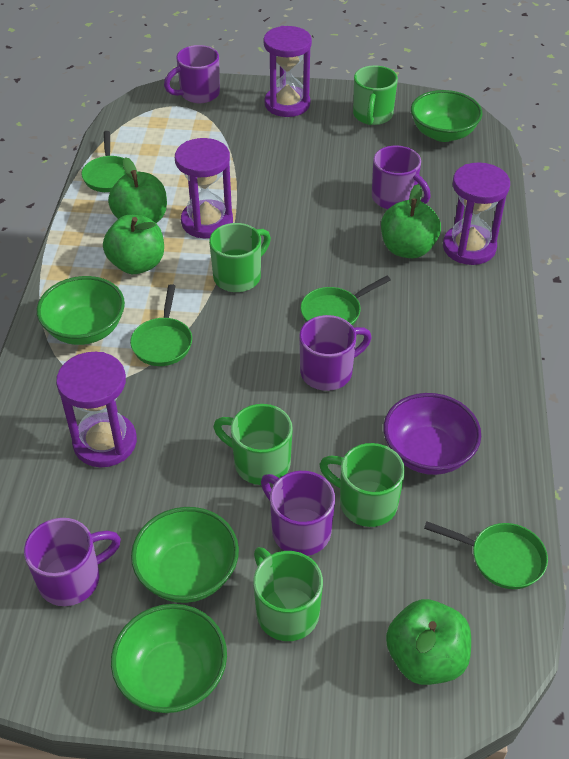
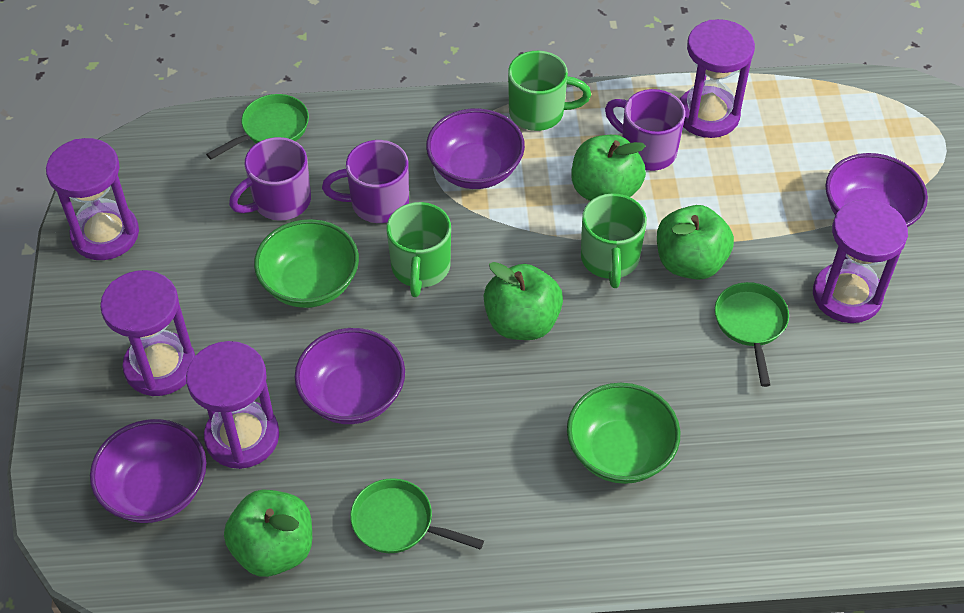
green bowl: 4 -> 2
green mug: 5 -> 3
green pan: 4 -> 3
purple bowl: 1 -> 4
purple hourglass: 4 -> 5
purple mug: 5 -> 3

